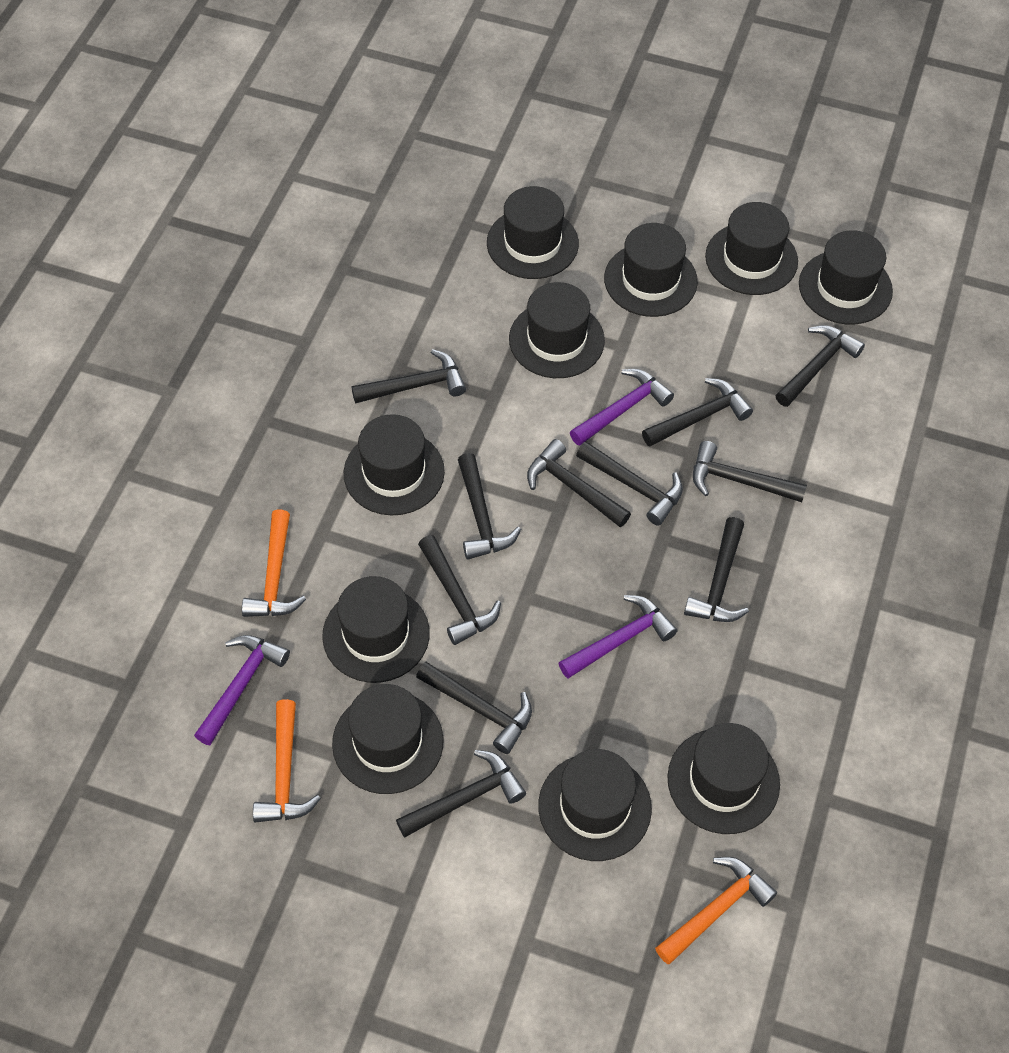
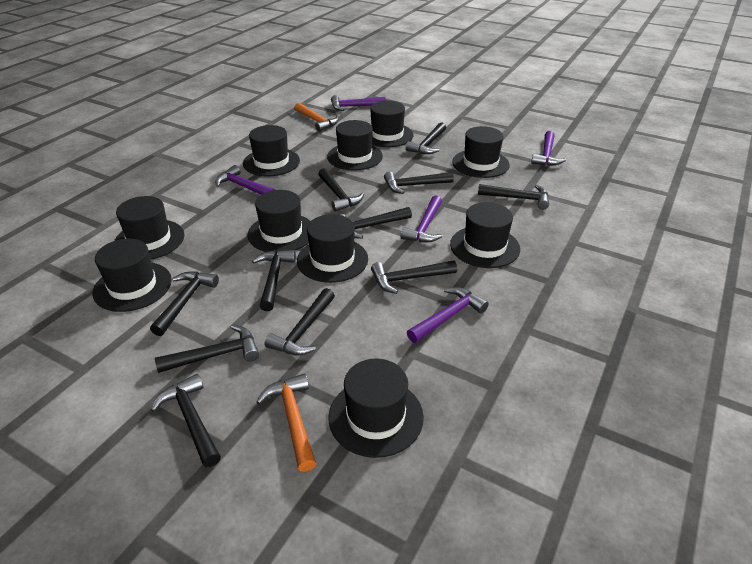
orange hammer: 3 -> 2
purple hammer: 3 -> 5

